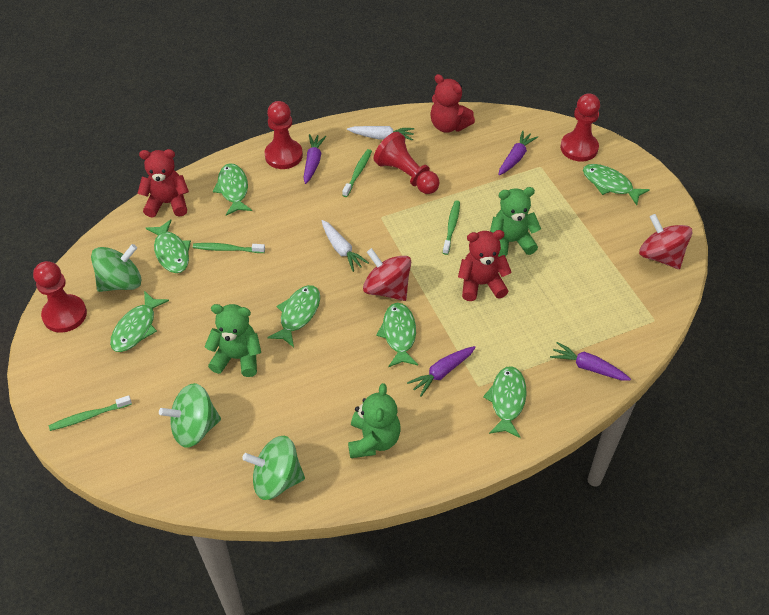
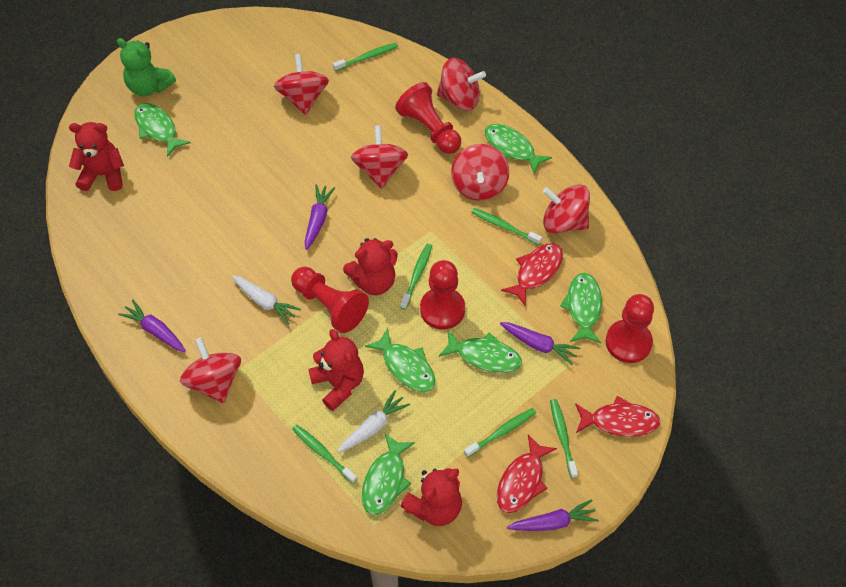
green fish: 7 -> 6
green spinning top: 3 -> 0
green teddy bear: 3 -> 1
green toothbrush: 4 -> 6
red fish: 0 -> 3
red spinning top: 2 -> 6
red teddy bear: 3 -> 4

